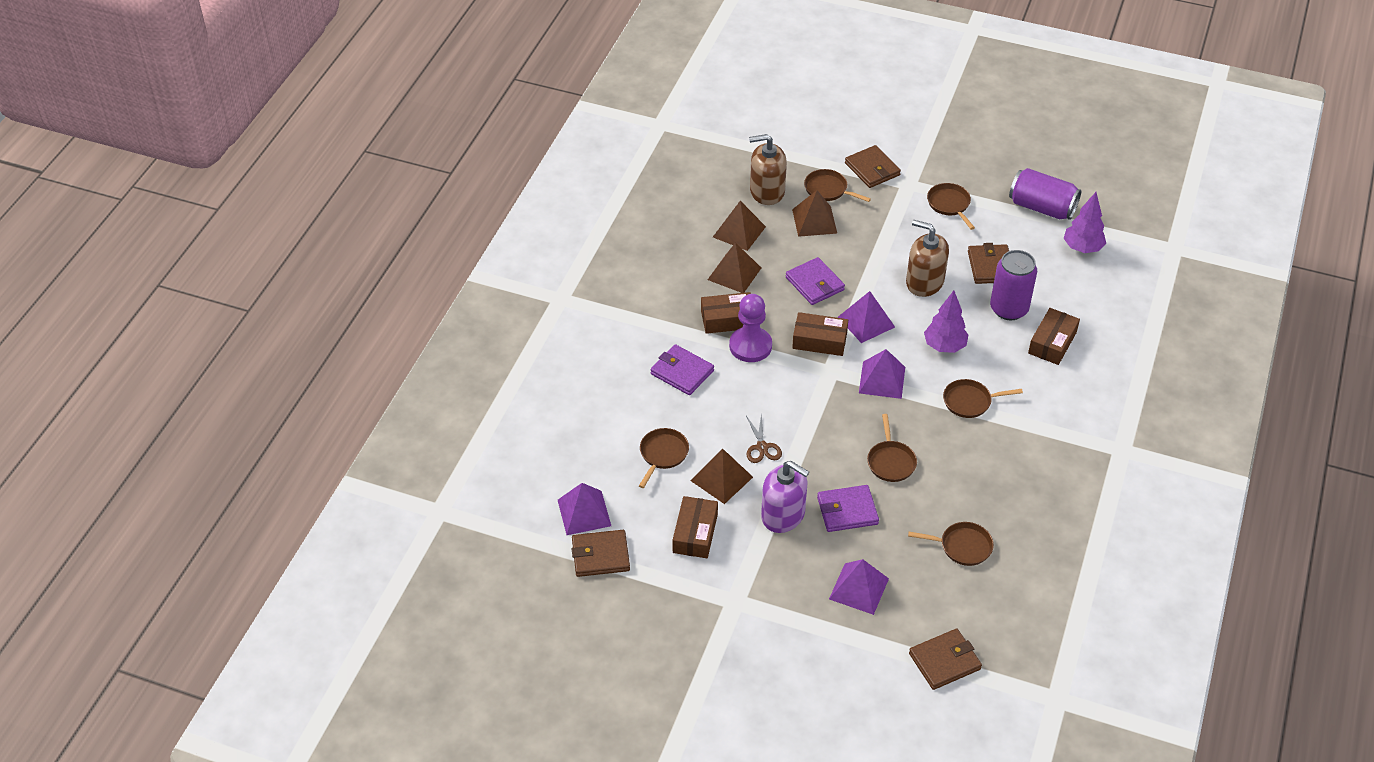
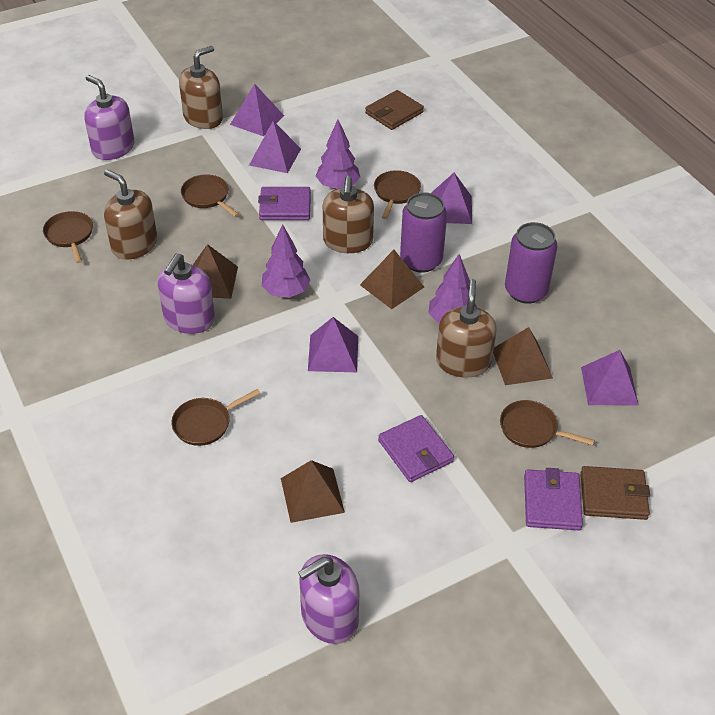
brown box: 4 -> 0
brown pan: 6 -> 5
brown scissors: 1 -> 0
brown soap dispenser: 2 -> 4
brown wallet: 4 -> 2
purple pawn: 1 -> 0
purple pyramid: 4 -> 5
purple soap dispenser: 1 -> 3
purple tree: 2 -> 3

